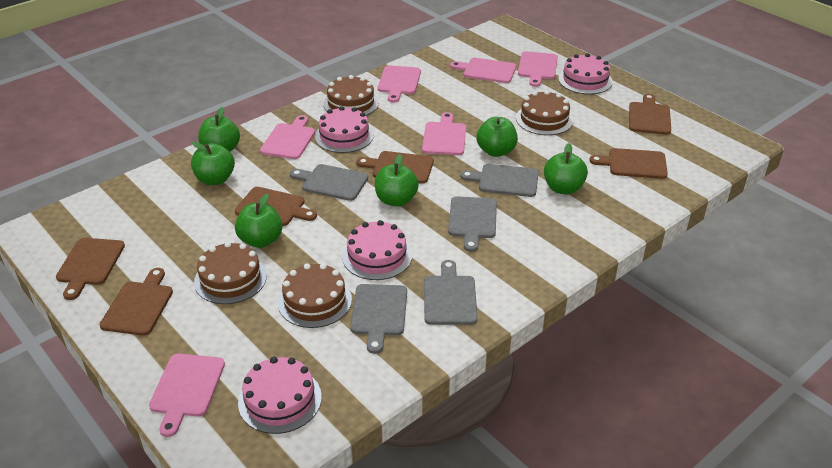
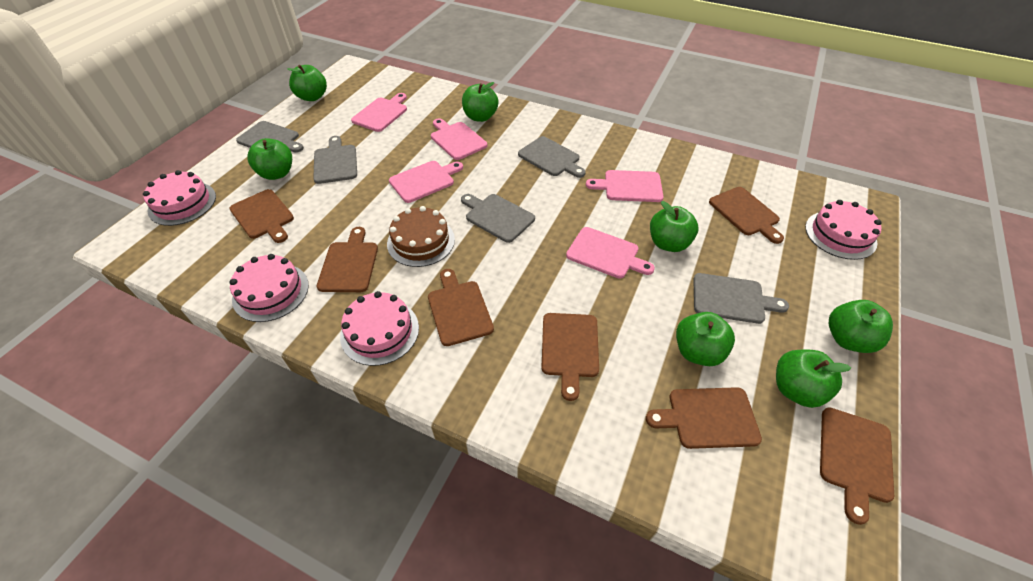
brown cake: 4 -> 1
brown cutting board: 6 -> 7
green apple: 6 -> 7
pink cutting board: 6 -> 5

